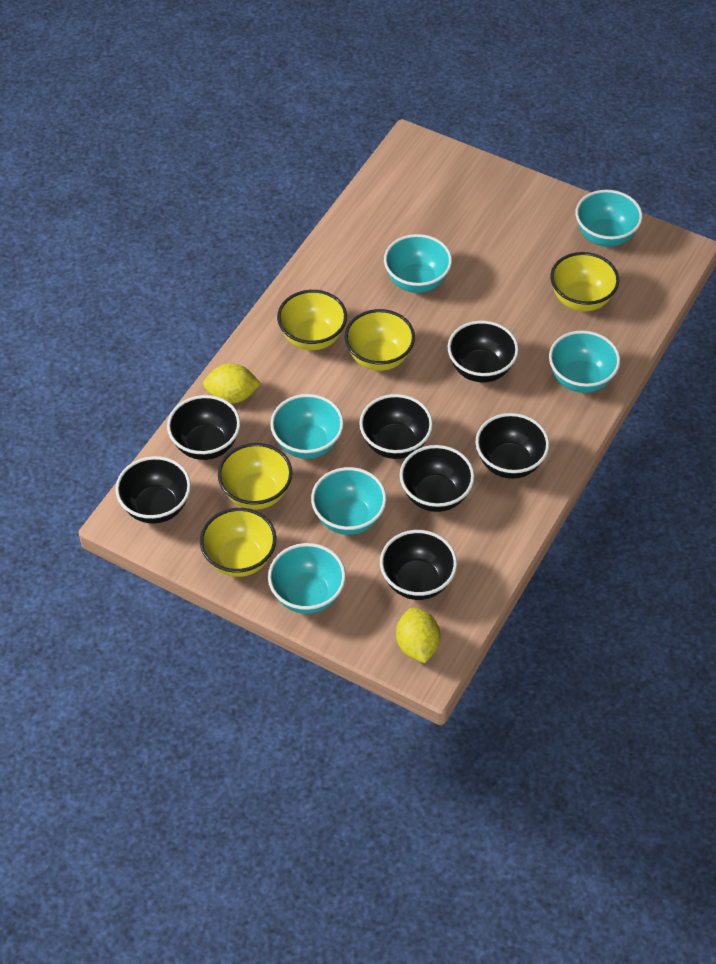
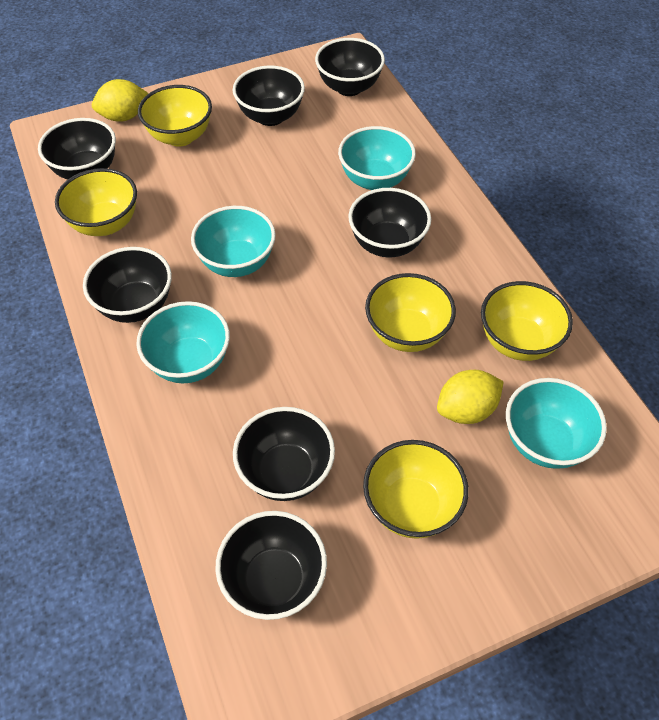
turquoise bowl: 6 -> 4

